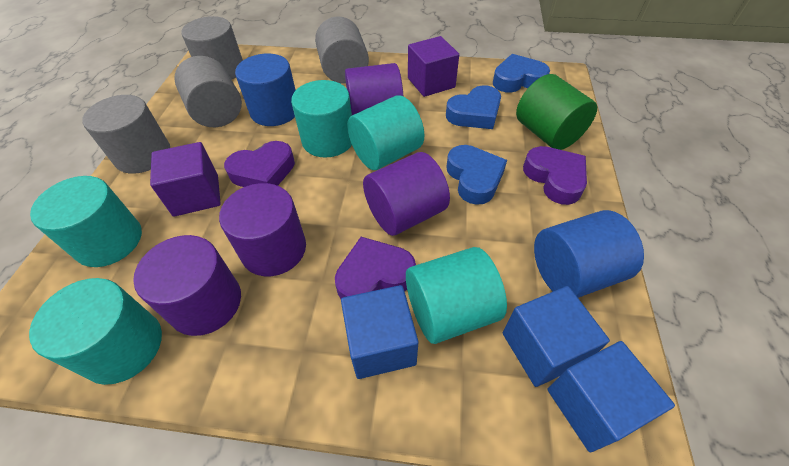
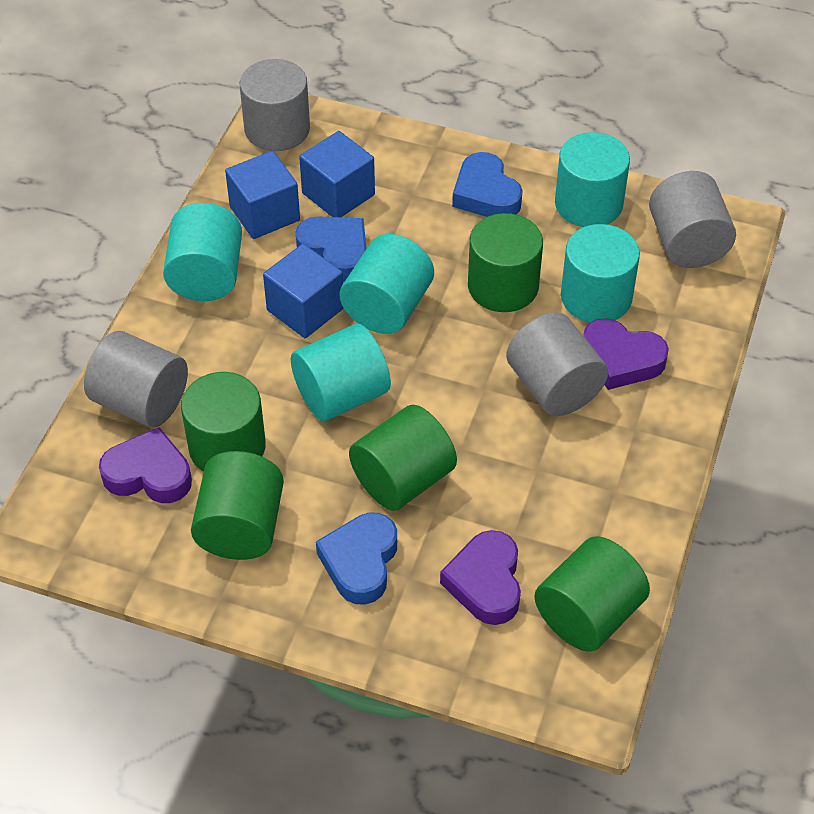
blue cylinder: 2 -> 0
green cylinder: 1 -> 5
purple cube: 2 -> 0
purple cylinder: 4 -> 0

